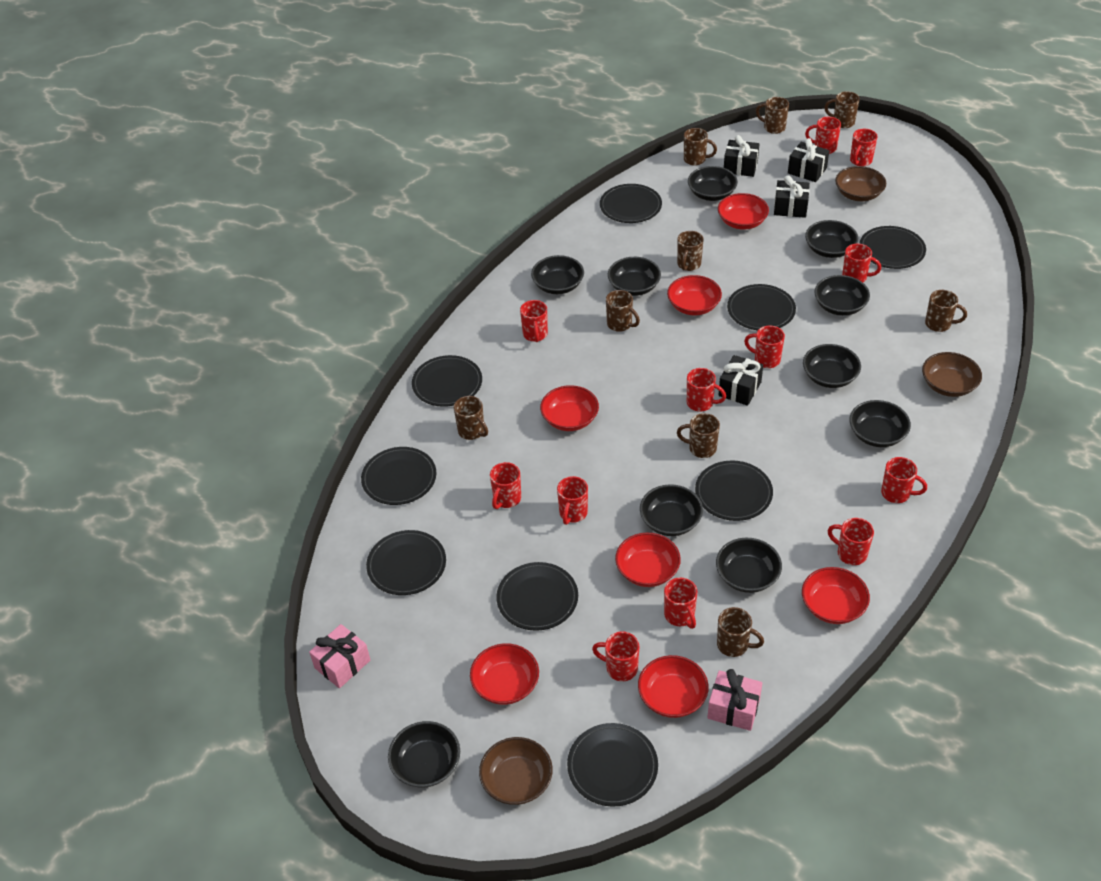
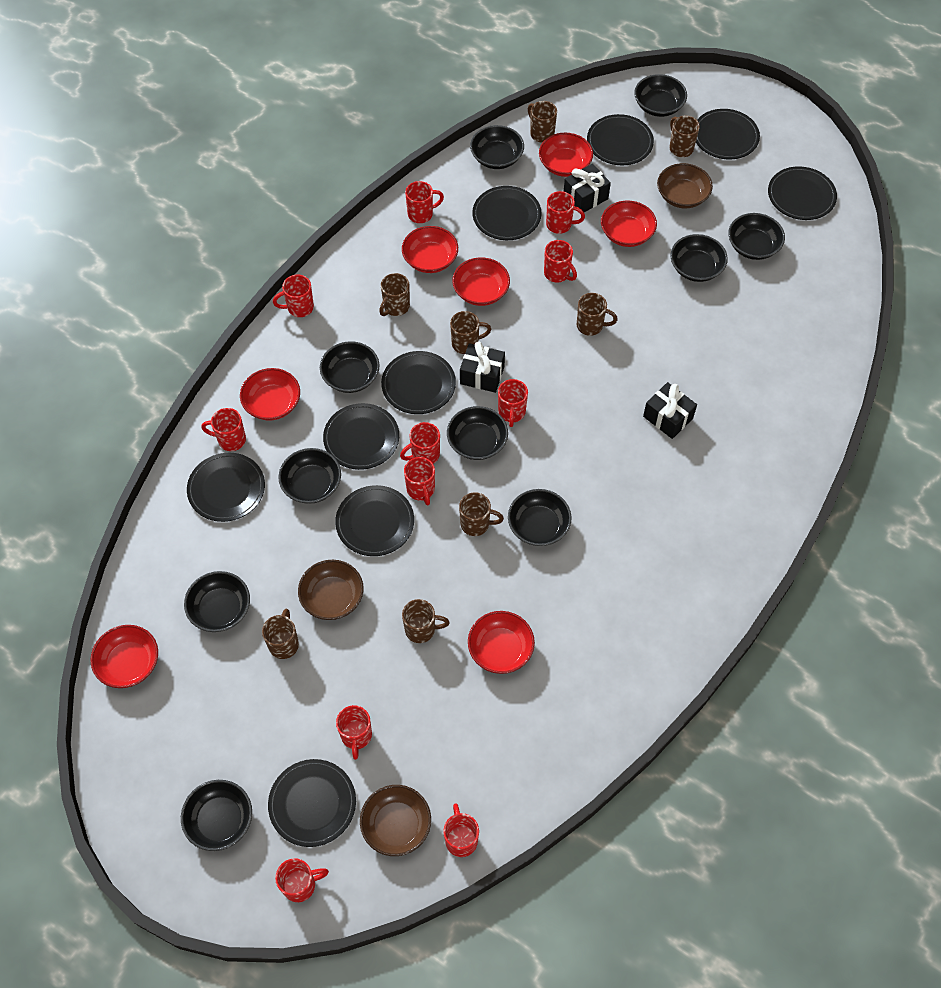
black gift: 4 -> 3
brown mug: 9 -> 8
pink gift: 2 -> 0
red mug: 12 -> 11

